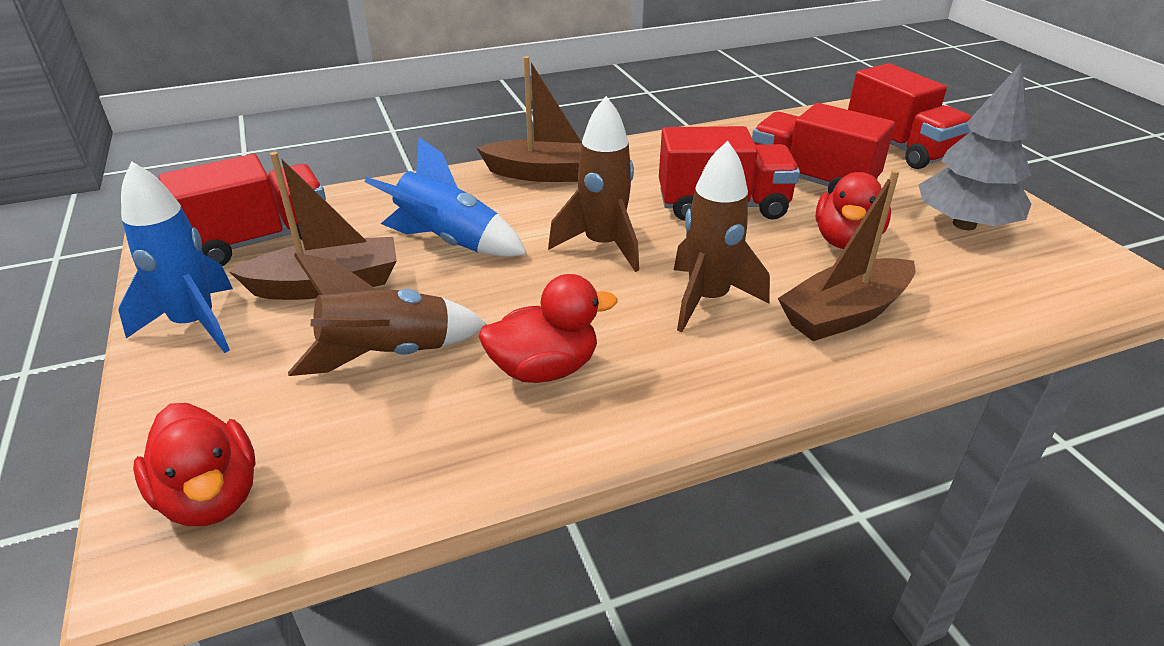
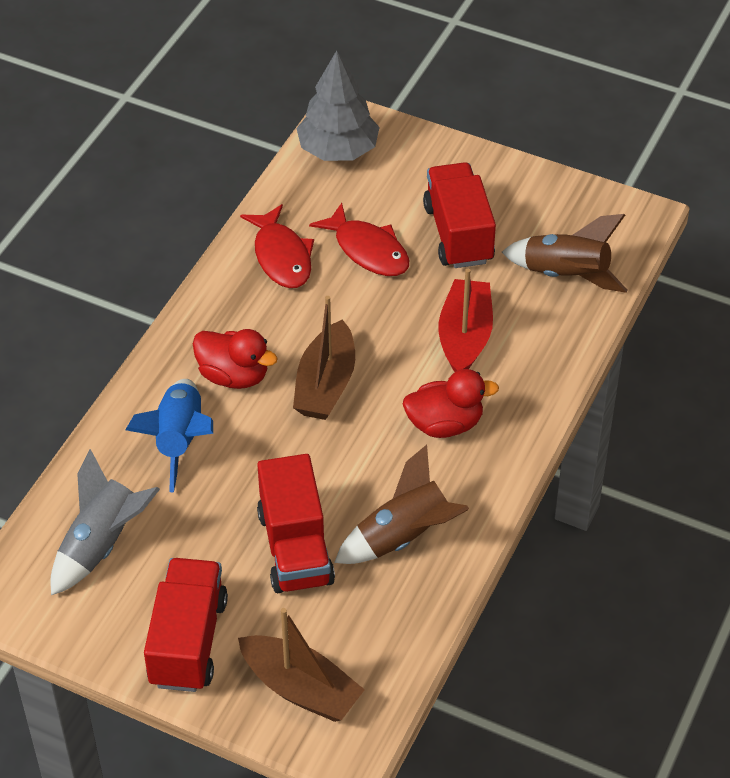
blue rocket: 2 -> 1
brown boat: 3 -> 2
brown rocket: 3 -> 2
grey rocket: 0 -> 1
red boat: 0 -> 1
red duck: 3 -> 2
red fish: 0 -> 2
red truck: 4 -> 3

